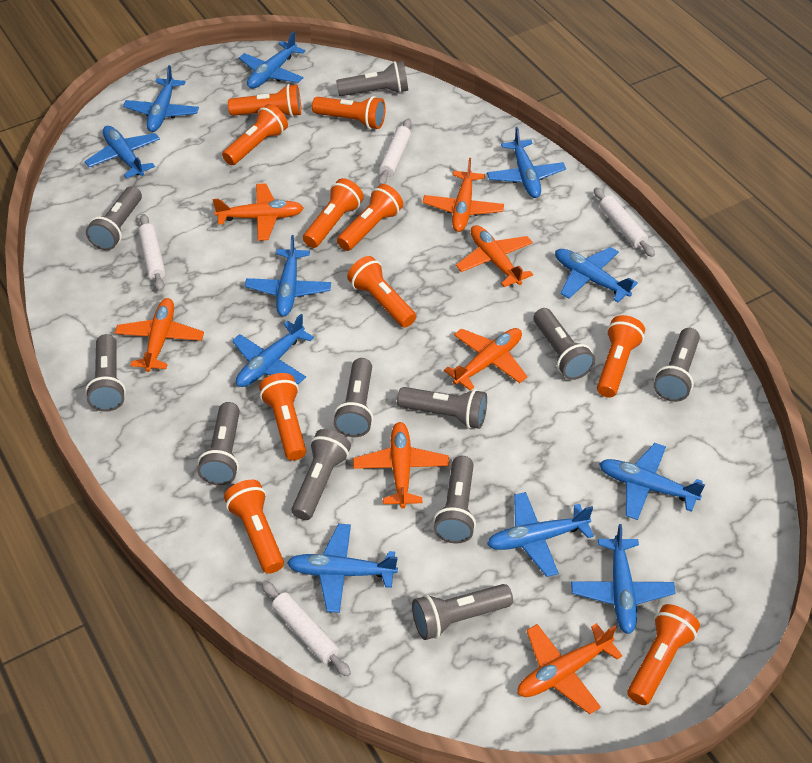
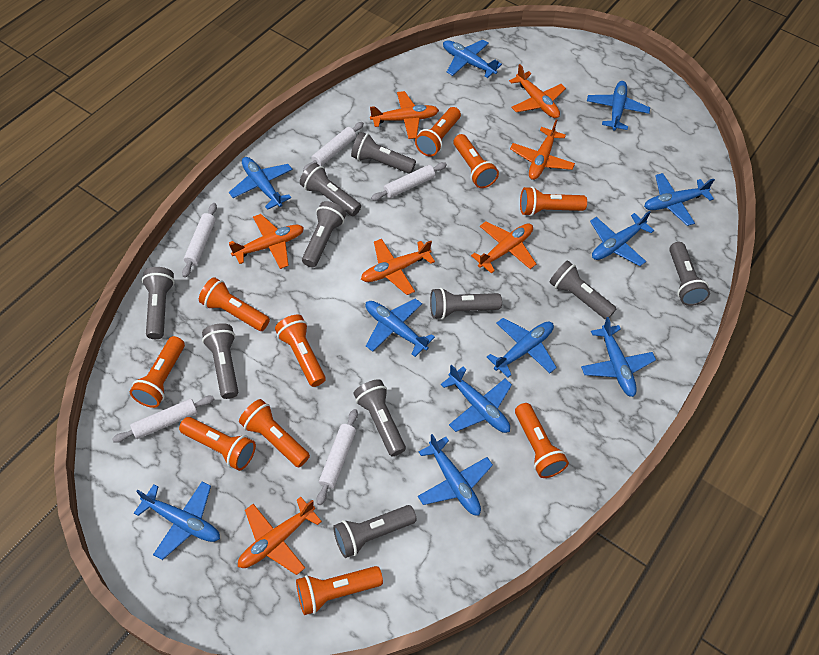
grey flashlight: 11 -> 10
white rolling pin: 4 -> 5

